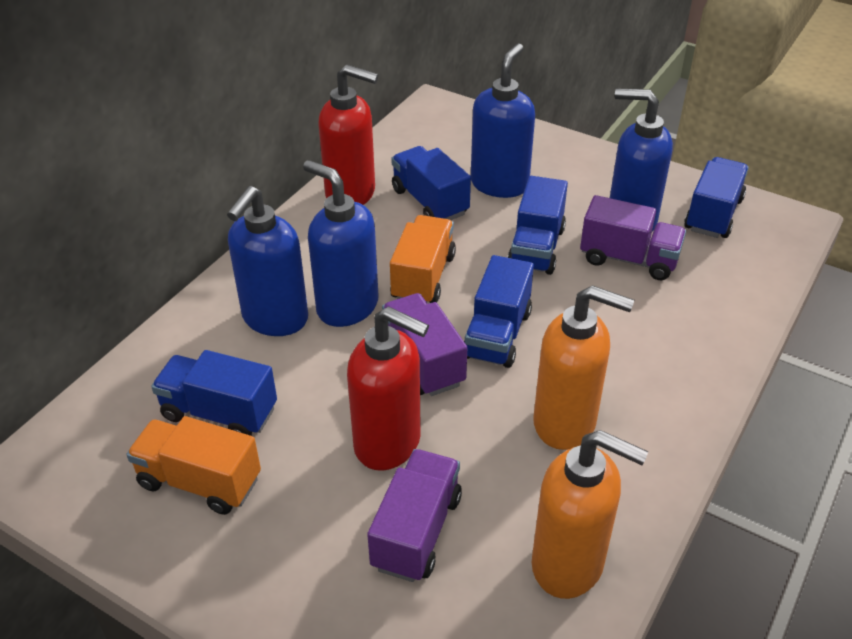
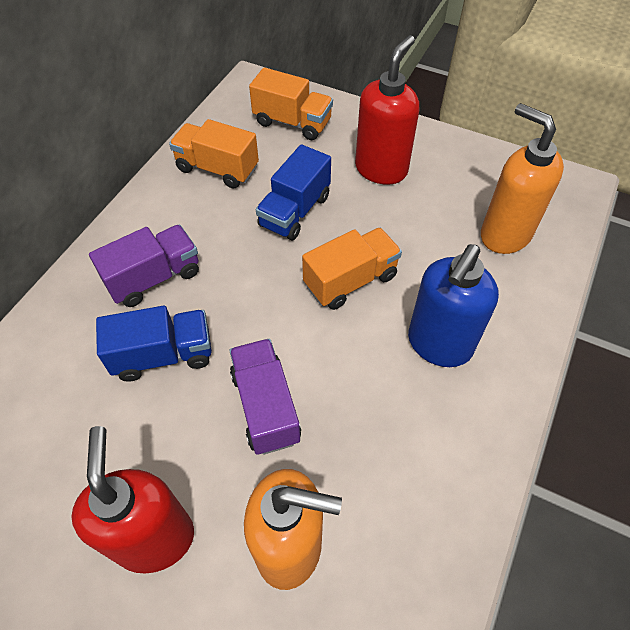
blue soap dispenser: 4 -> 1
blue truck: 5 -> 2
orange truck: 2 -> 3
purple truck: 3 -> 2

